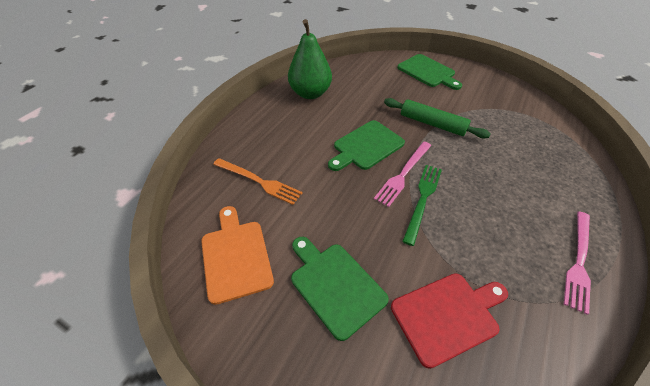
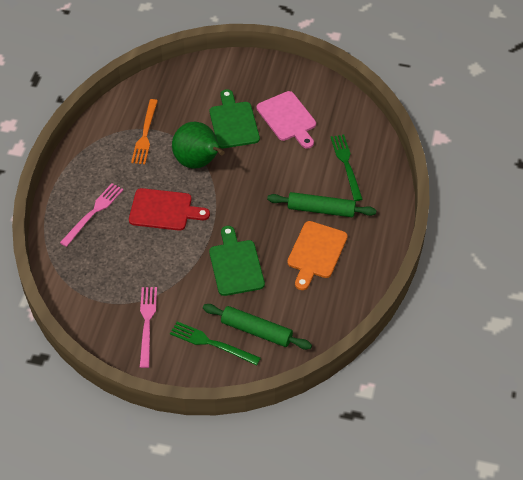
green cutting board: 3 -> 2
green fork: 1 -> 2
green rolling pin: 1 -> 2
pink cutting board: 0 -> 1

